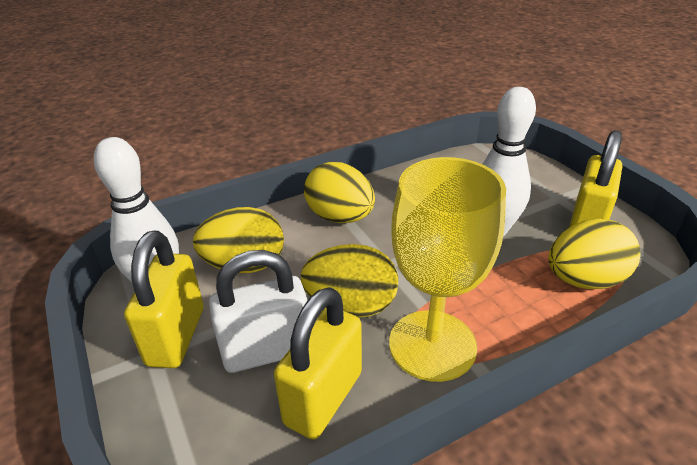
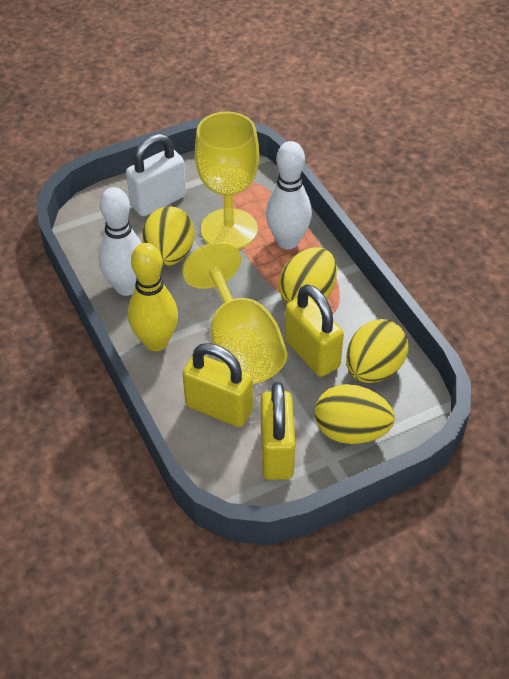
yellow bowling pin: 0 -> 1
yellow goblet: 1 -> 2

